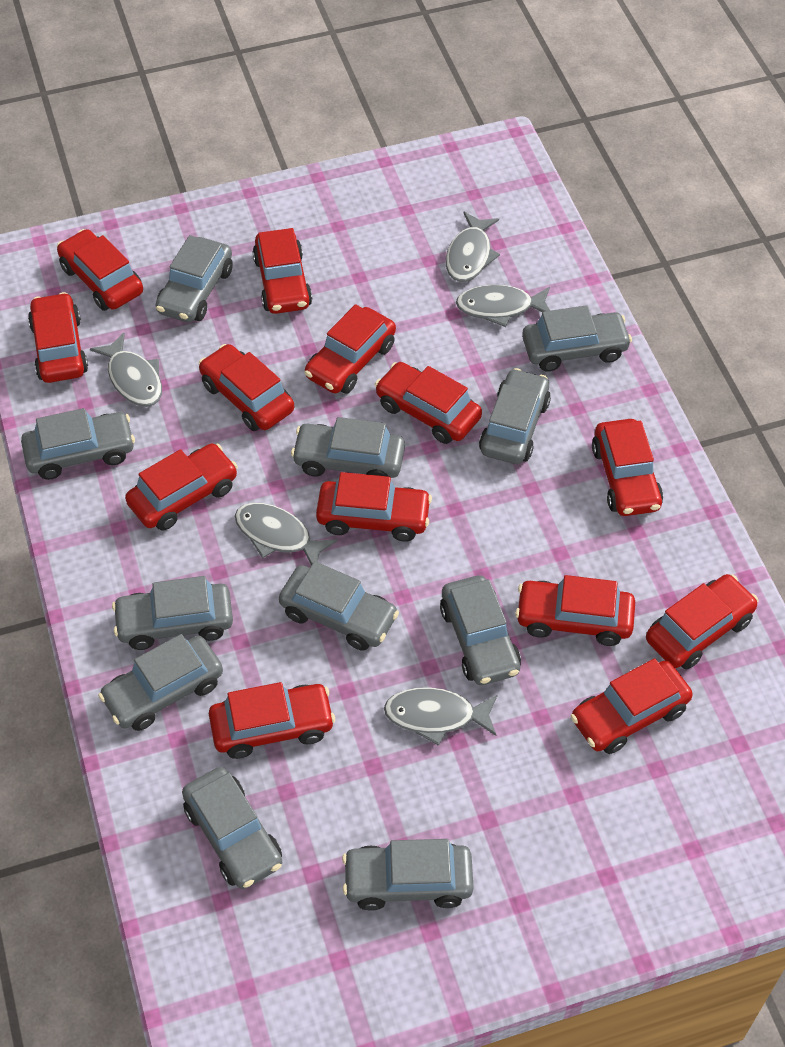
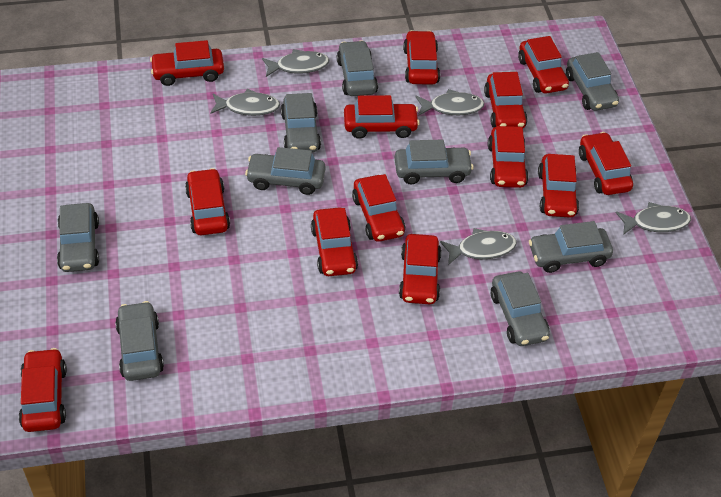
grey car: 11 -> 9

